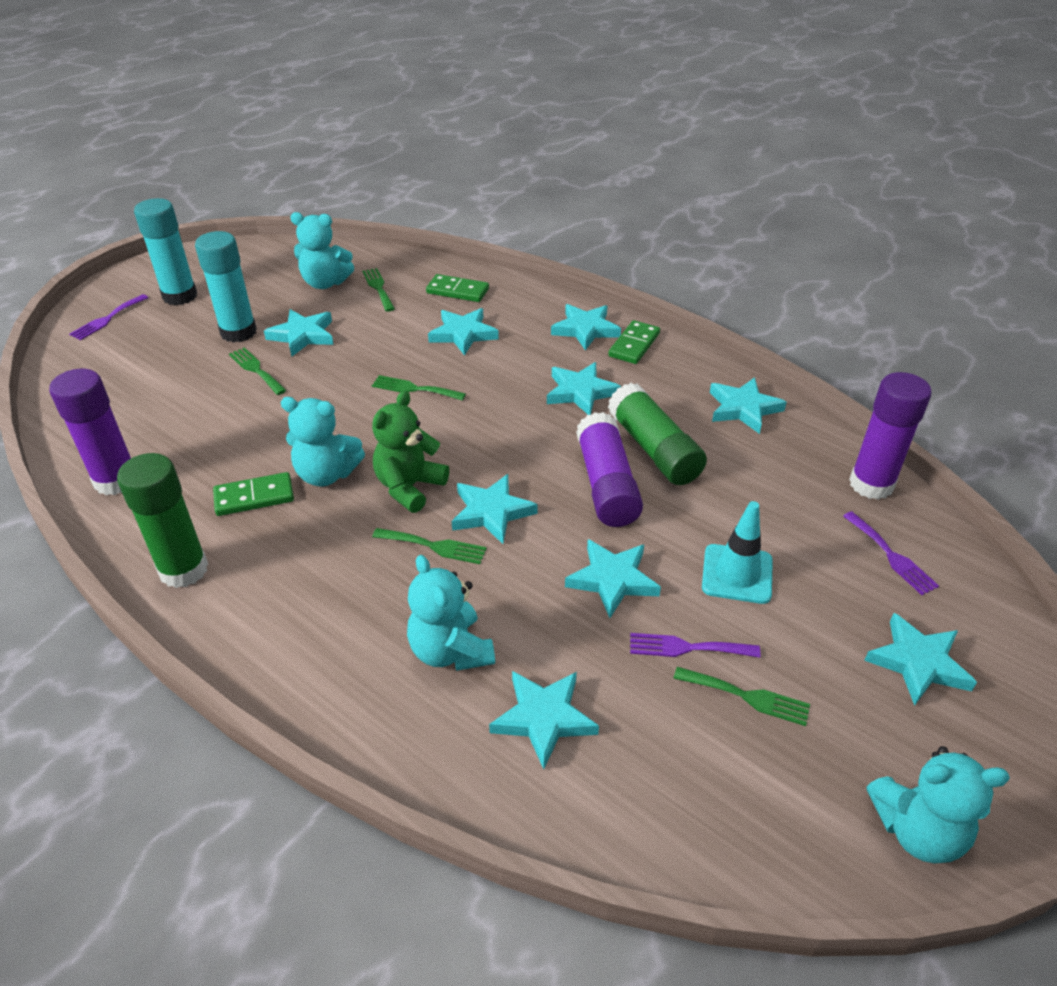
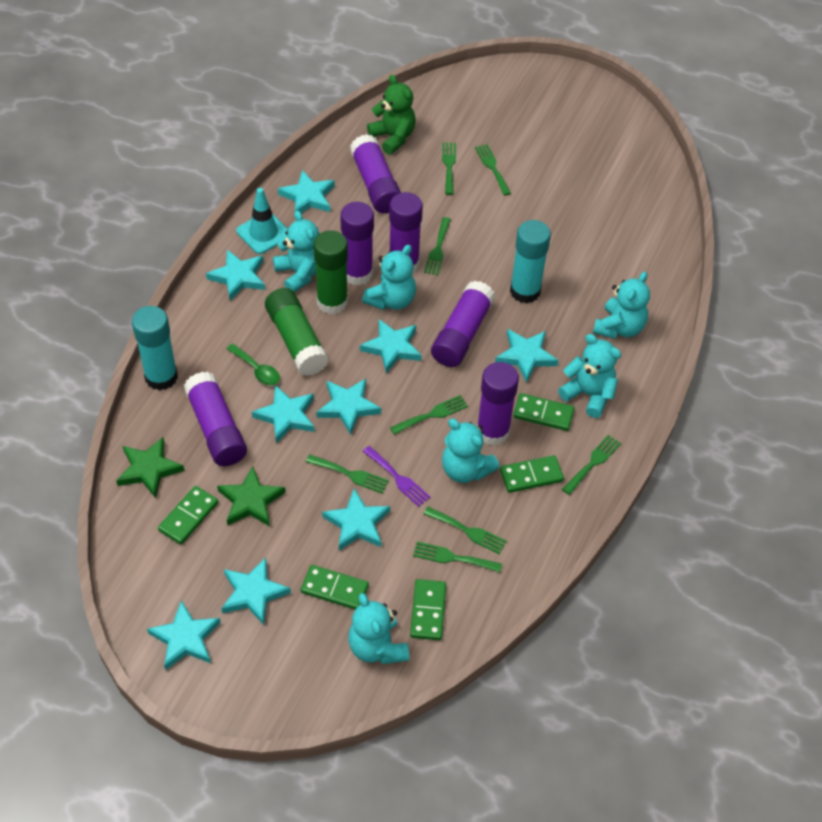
green domino: 3 -> 5
green fork: 5 -> 8
green spoon: 0 -> 1
green star: 0 -> 2
purple fork: 3 -> 1
purple glue stick: 3 -> 6
turquoise teddy bear: 4 -> 6

